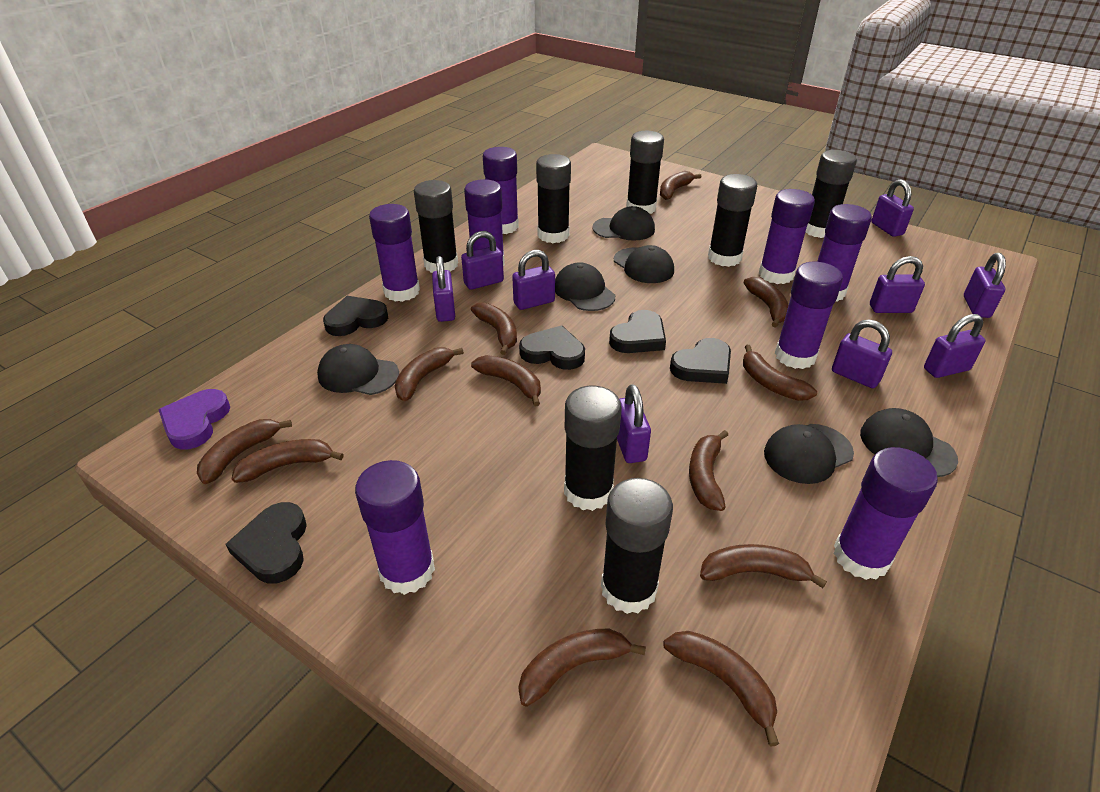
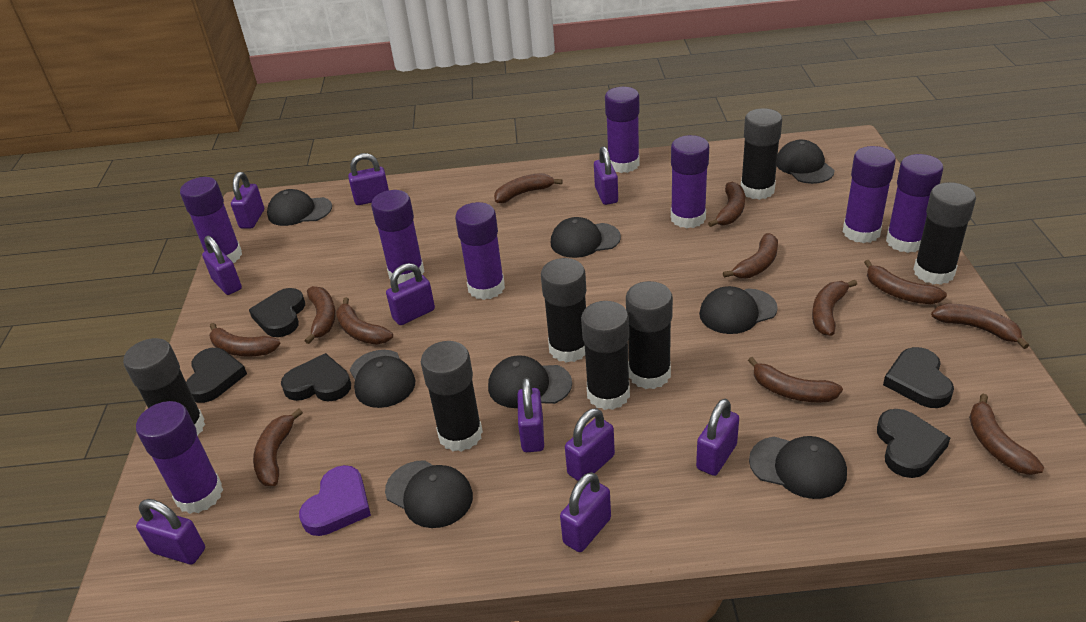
black cap: 6 -> 8
purple padlock: 9 -> 10

